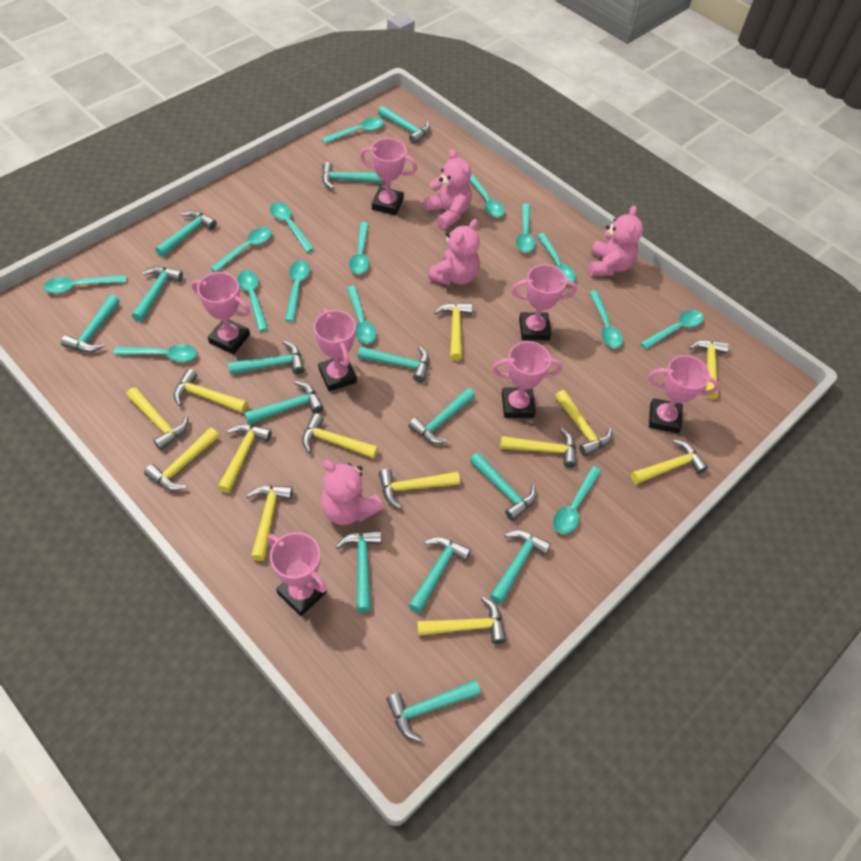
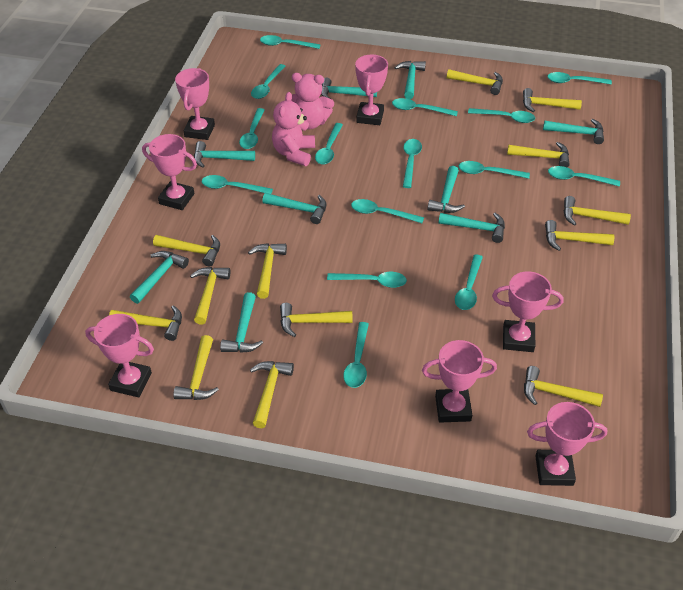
pink teddy bear: 4 -> 2
turquoise hammer: 14 -> 9

